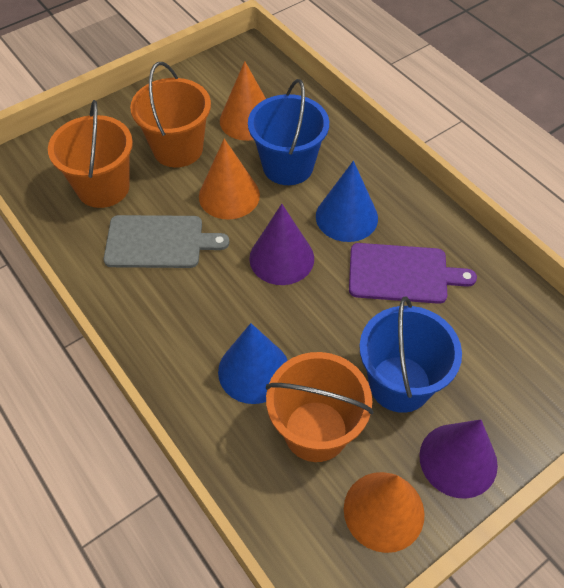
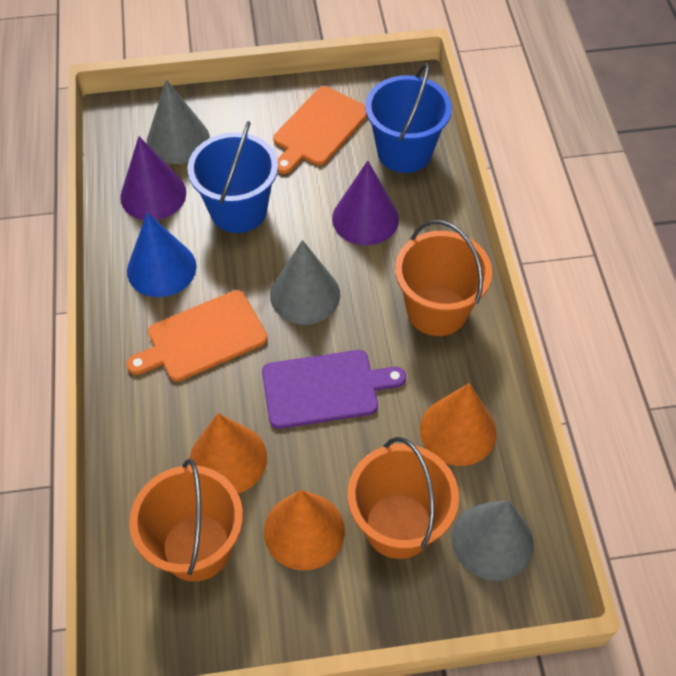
blue cone: 2 -> 1
grey cone: 0 -> 3
grey cutting board: 1 -> 0
orange cutting board: 0 -> 2

